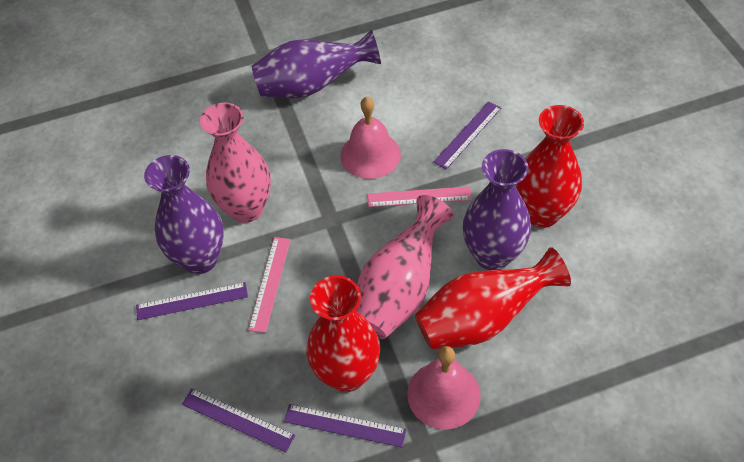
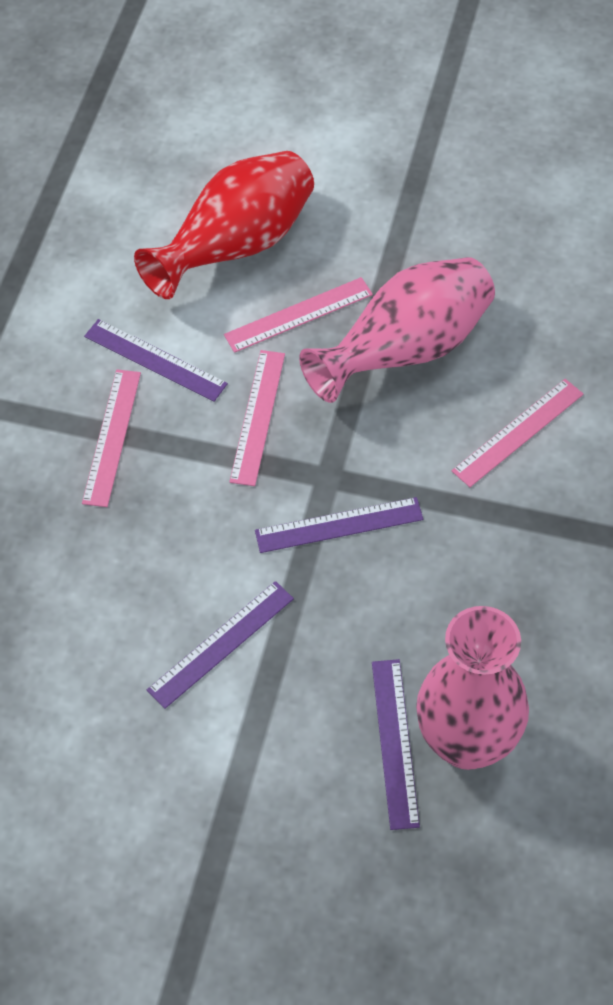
pink bell: 2 -> 0
pink ruler: 2 -> 4
purple vase: 3 -> 0
red vase: 3 -> 1

